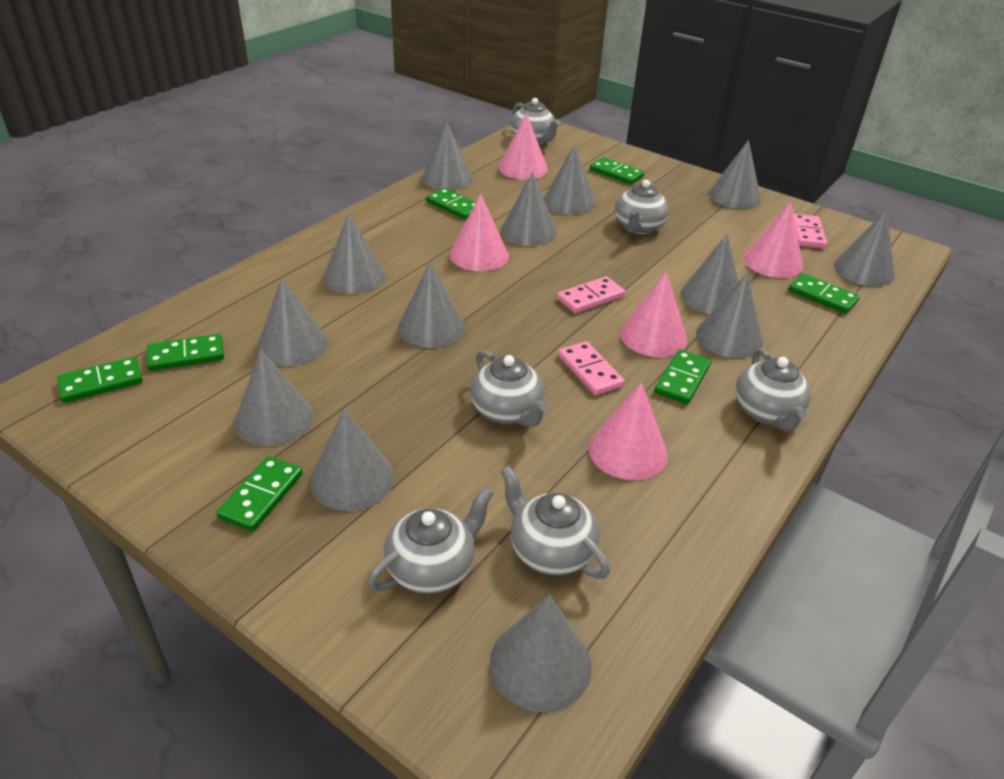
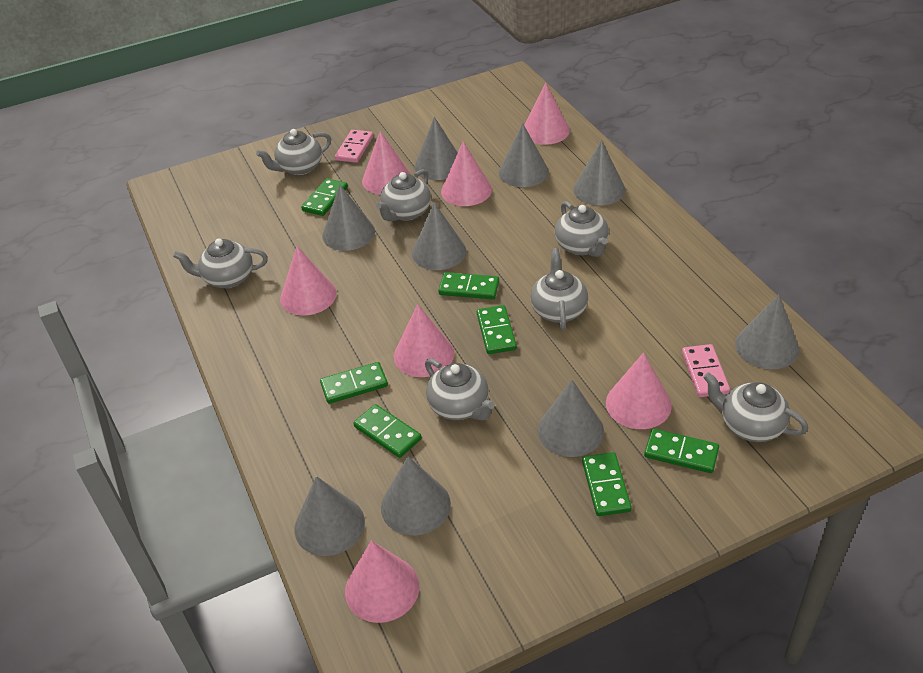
grey cone: 13 -> 9
grey teapot: 6 -> 7
pink cone: 5 -> 7
pink domino: 3 -> 2

